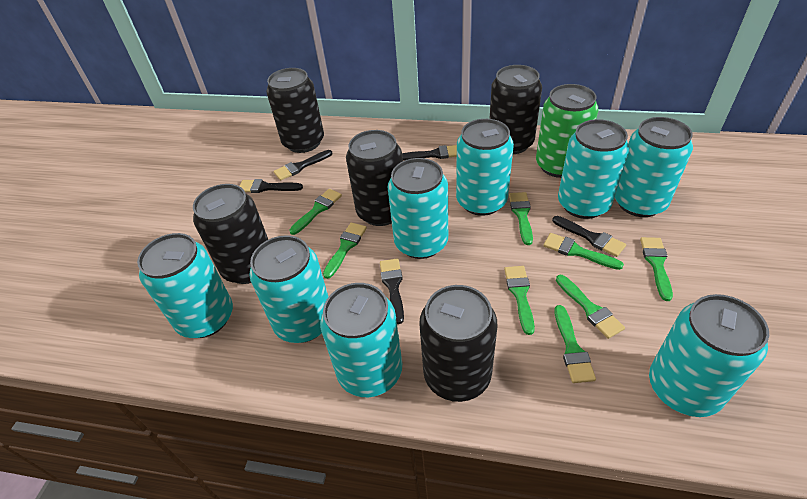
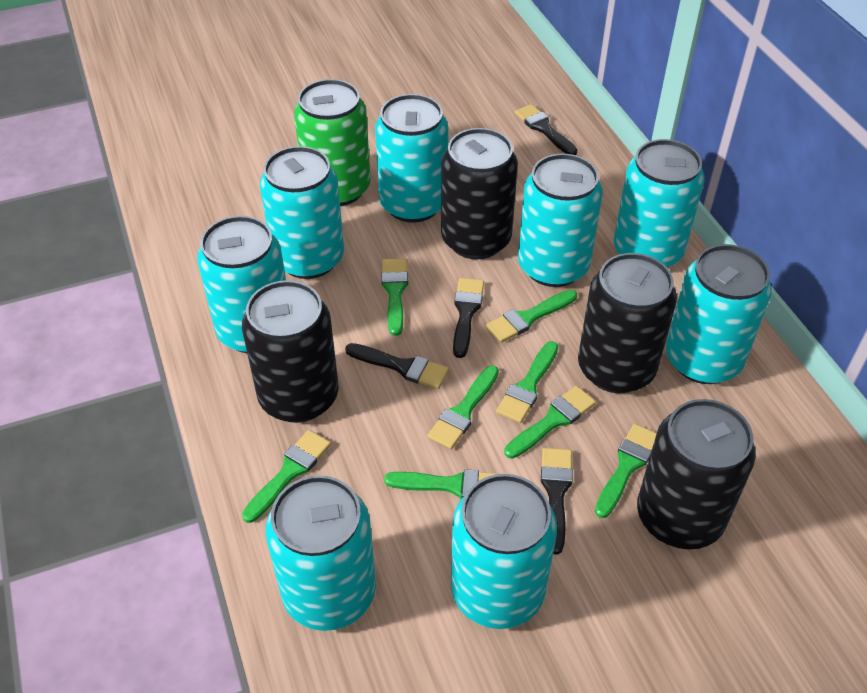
black brush: 5 -> 4
black can: 5 -> 4

